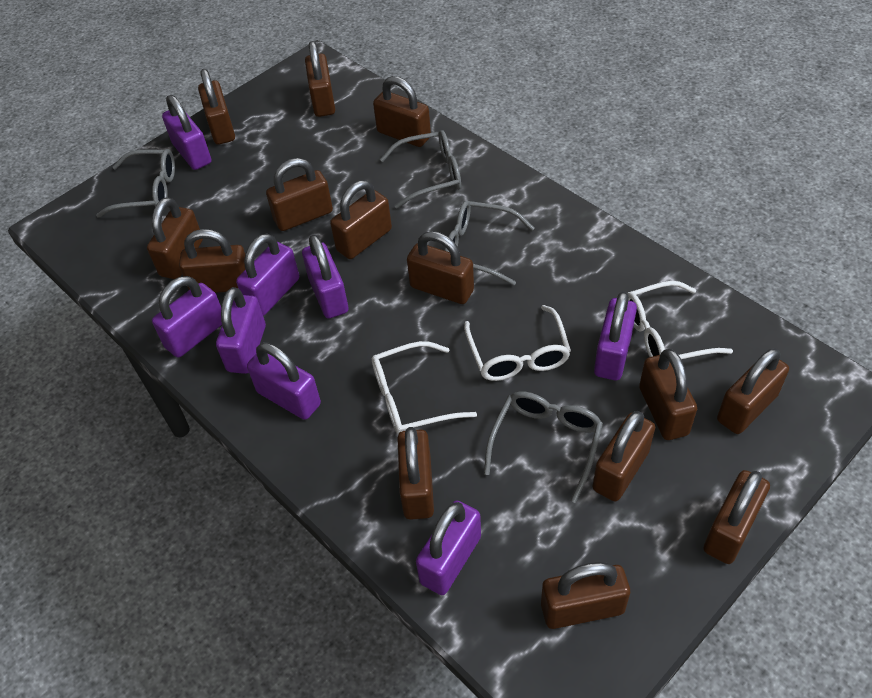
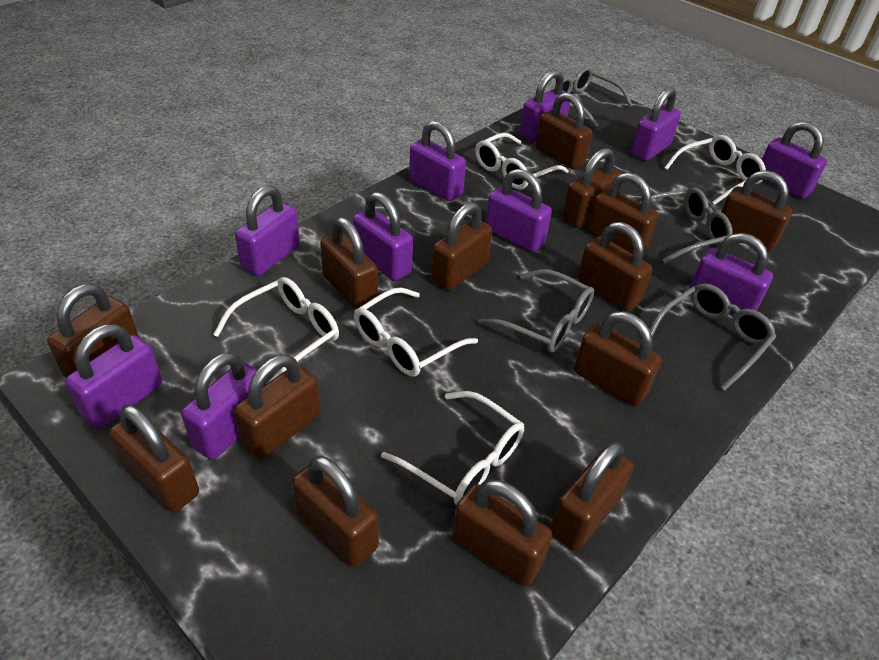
purple padlock: 8 -> 10
white glasses: 3 -> 5

